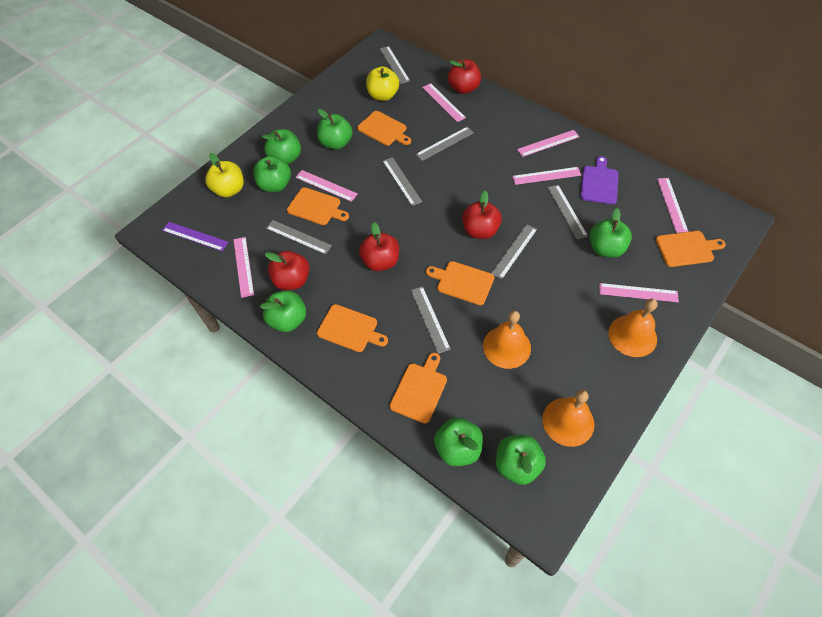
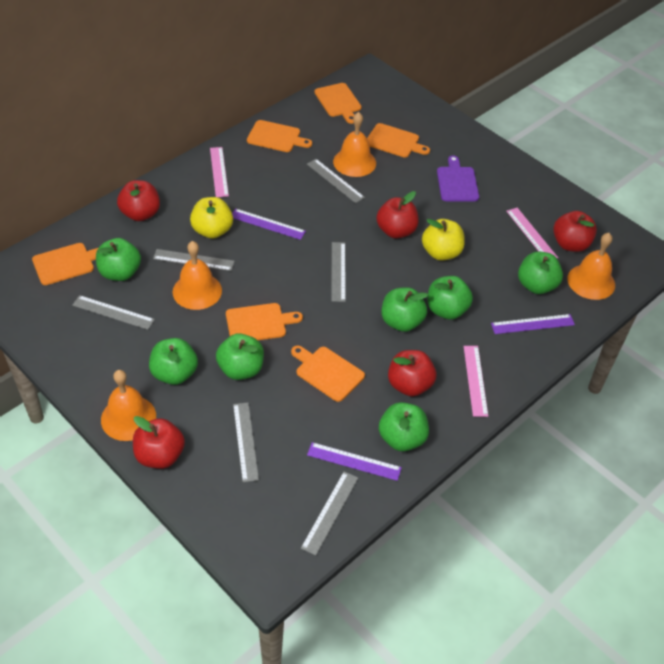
grey ruler: 7 -> 6
orange bell: 3 -> 4
pink ruler: 7 -> 3
purple ruler: 1 -> 3
red apple: 4 -> 5

